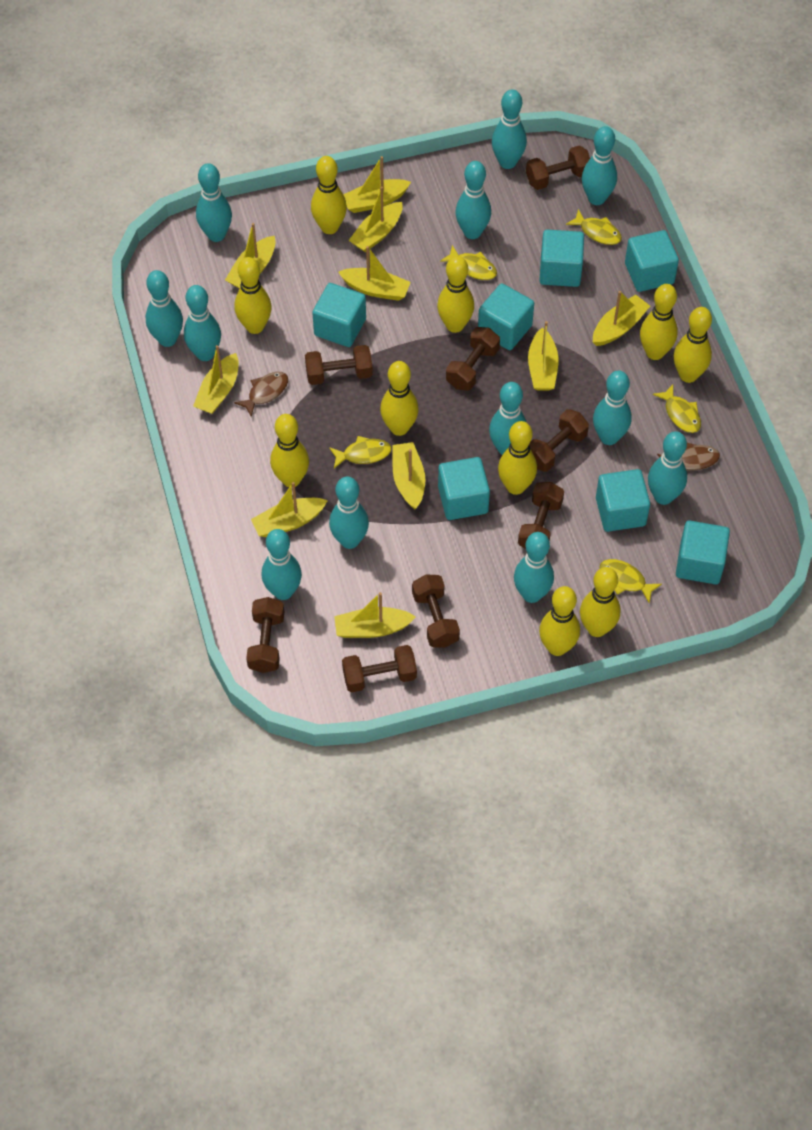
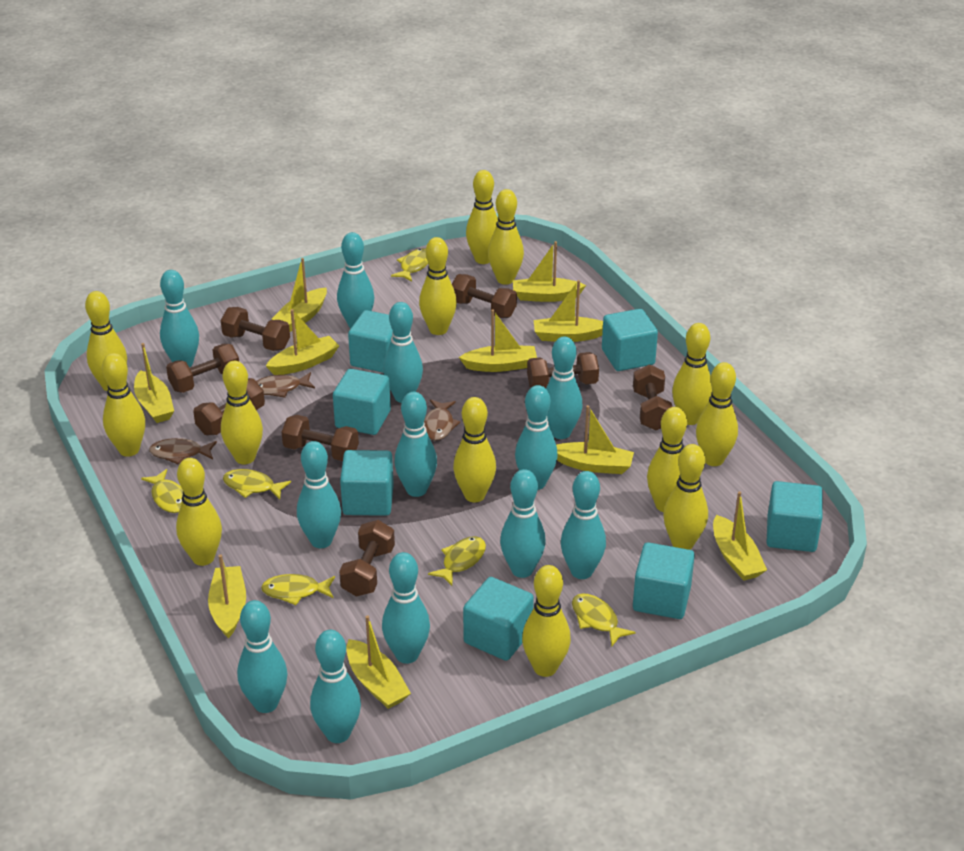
brown fish: 2 -> 3
yellow bowling pin: 10 -> 13
yellow fish: 5 -> 6

